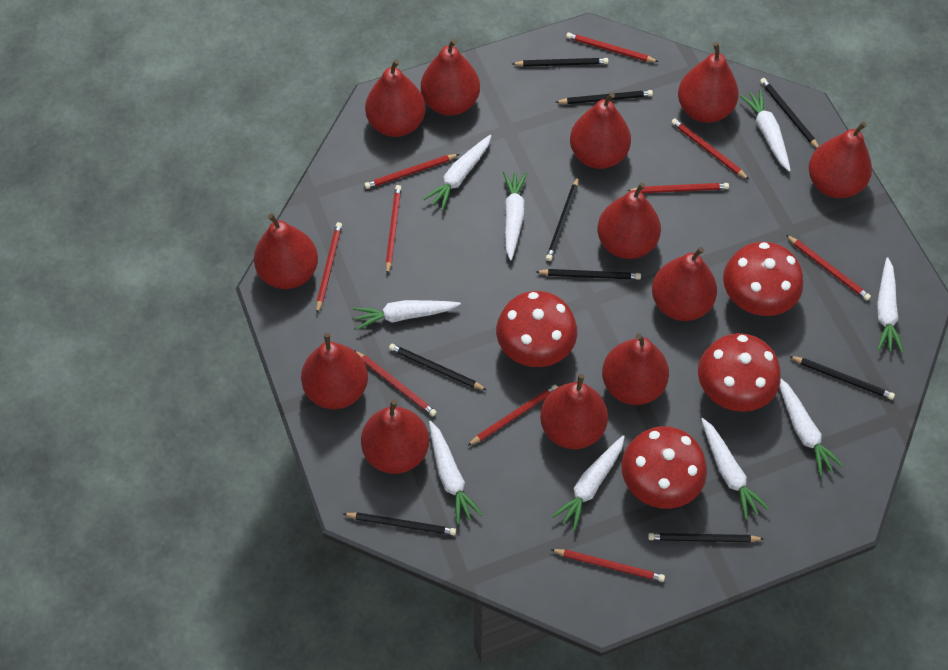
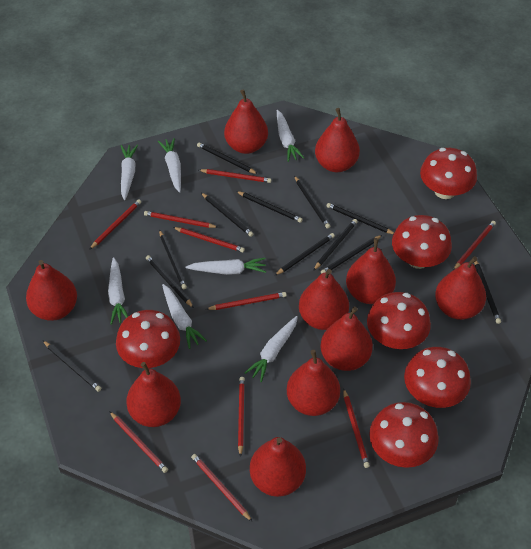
black pencil: 9 -> 12
red mushroom: 4 -> 6
red pear: 12 -> 10
white carrot: 9 -> 7

